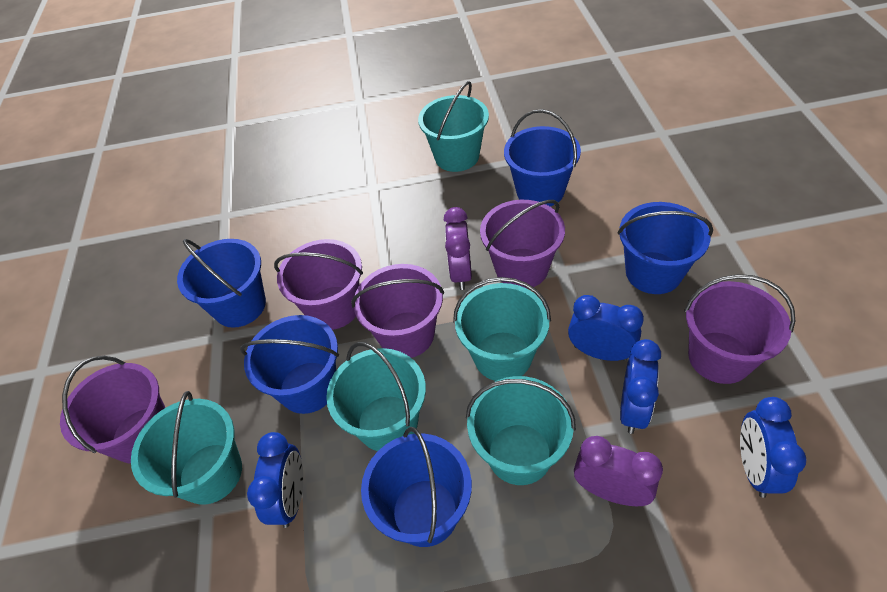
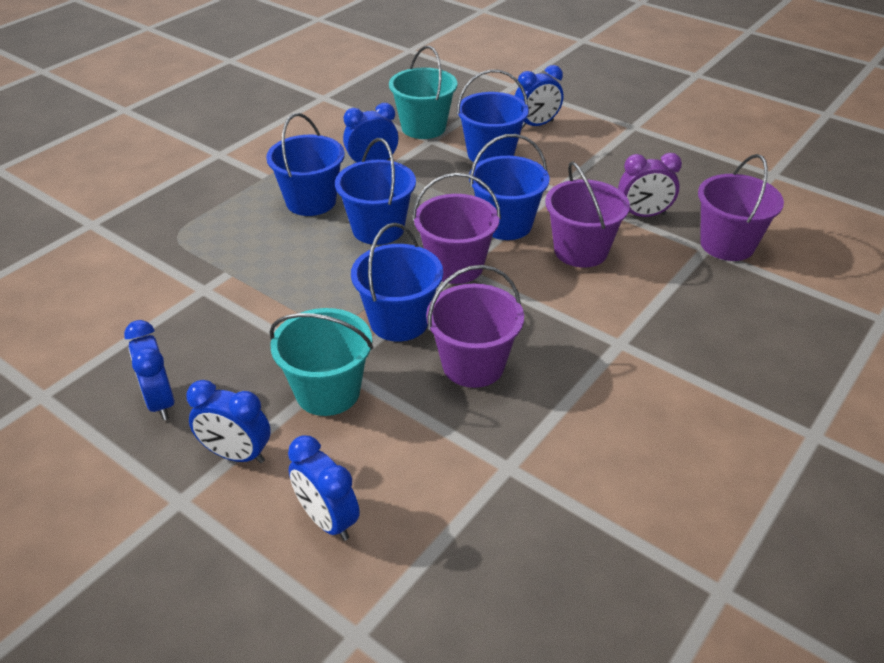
blue clock: 4 -> 5
purple bucket: 5 -> 4
purple clock: 2 -> 1
turquoise bucket: 5 -> 2

